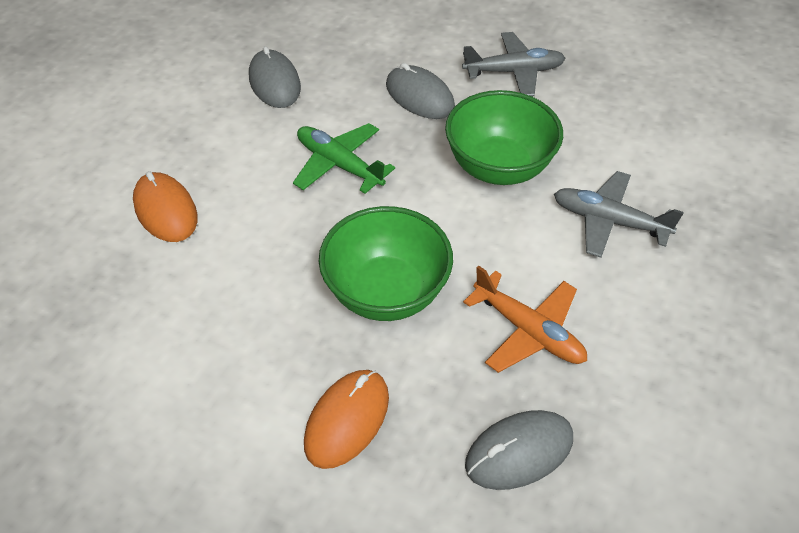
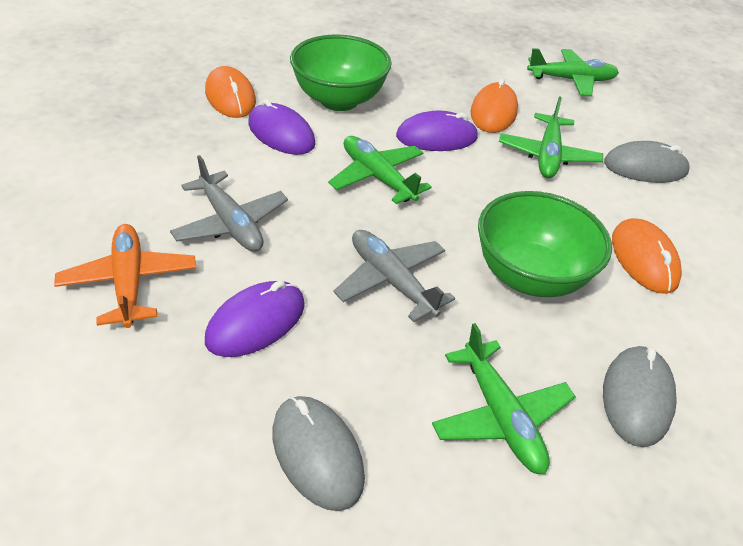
green plane: 1 -> 4
orange mouse: 2 -> 3
purple mouse: 0 -> 3

